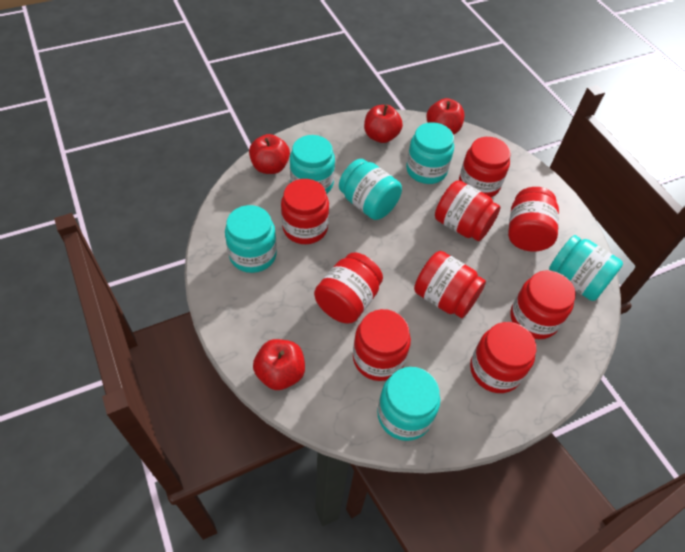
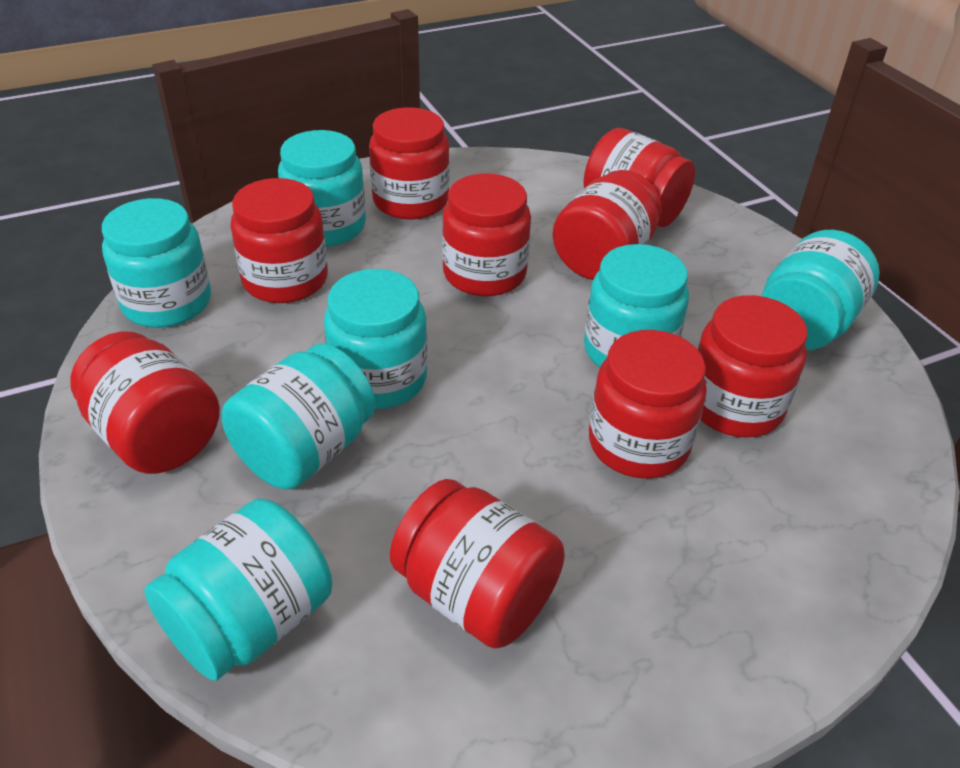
red apple: 4 -> 0
turquoise jar: 6 -> 7

